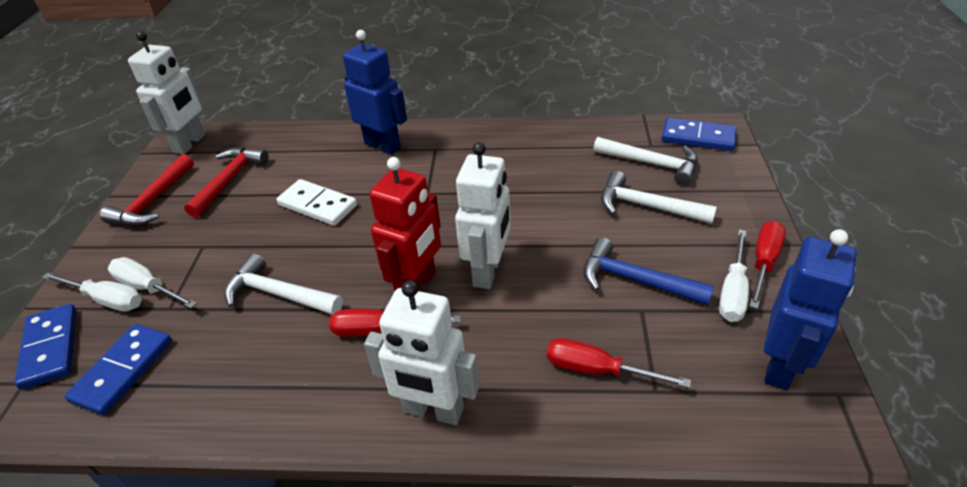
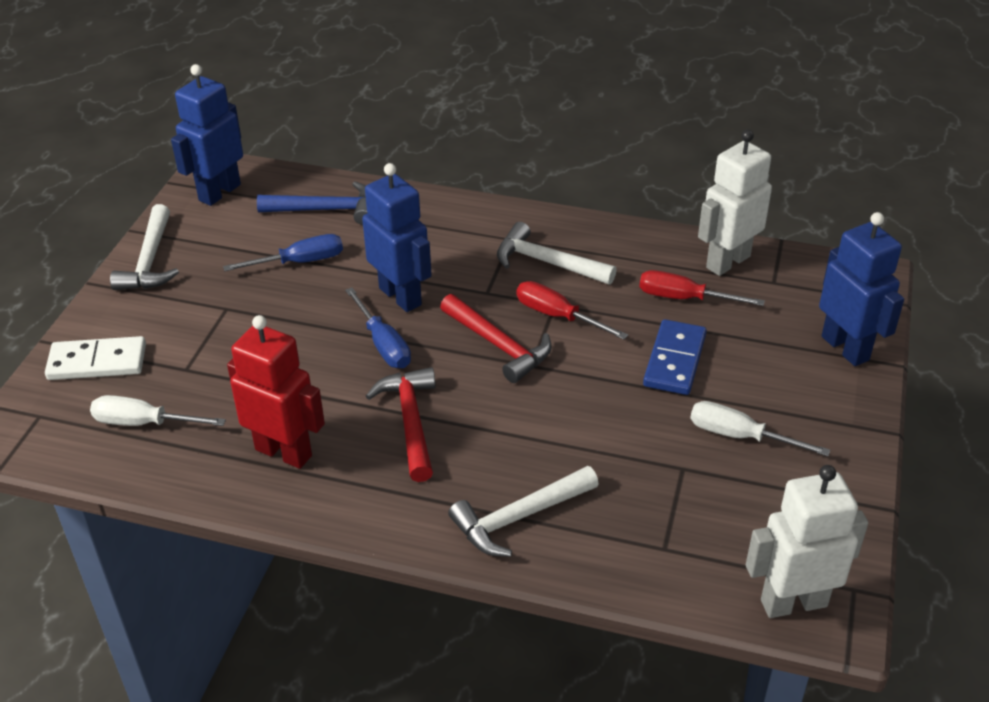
blue domino: 3 -> 1
blue robot: 2 -> 3
blue screwdriver: 0 -> 2
red screwdriver: 3 -> 2
white robot: 3 -> 2
white screwdriver: 3 -> 2

